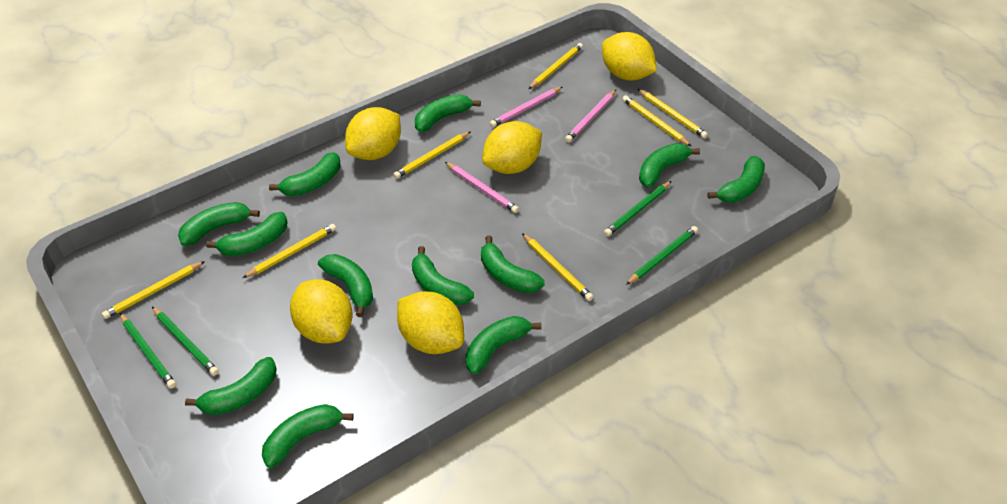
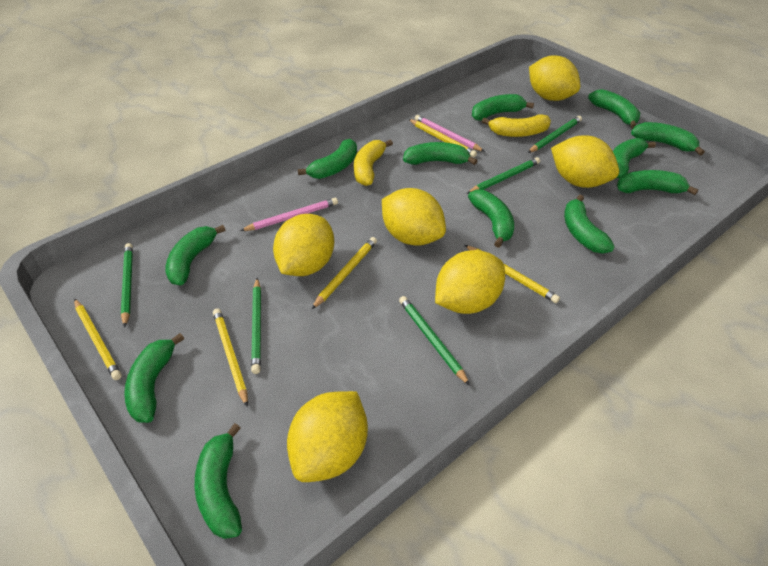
green pencil: 4 -> 5
pink pencil: 3 -> 2
yellow banana: 0 -> 2
yellow lemon: 5 -> 6
yellow pencil: 7 -> 5

